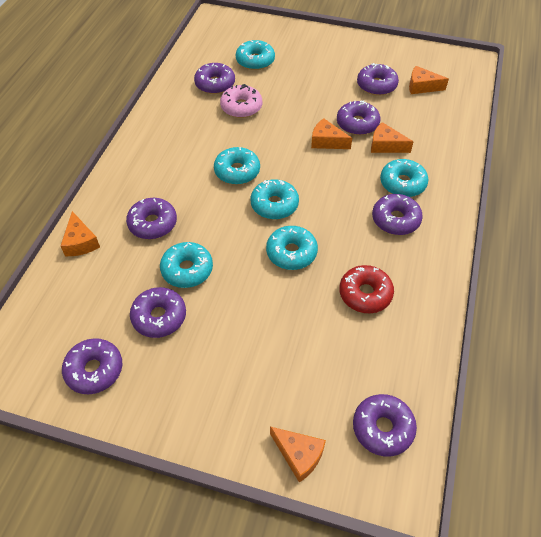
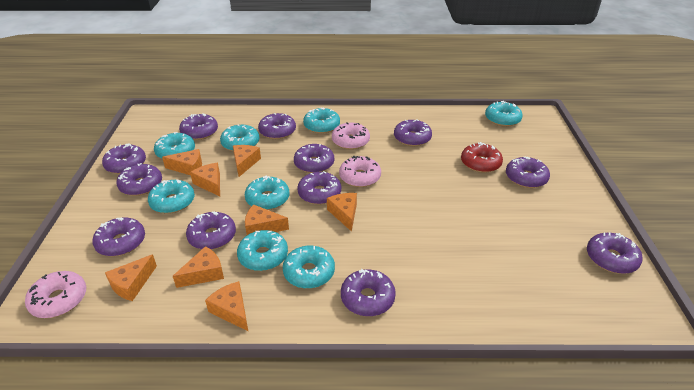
orange cheese: 5 -> 8
pink donut: 1 -> 3
purple donut: 8 -> 12
turquoise donut: 6 -> 8

